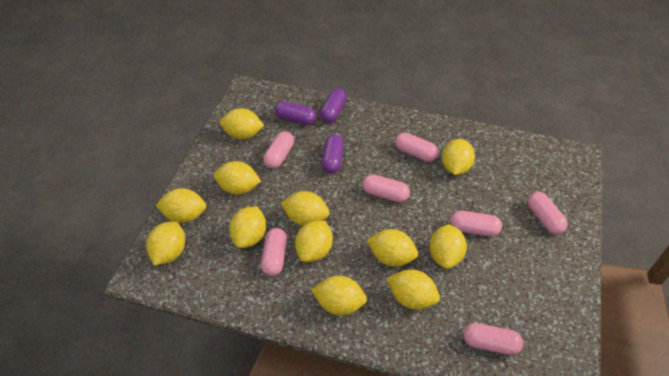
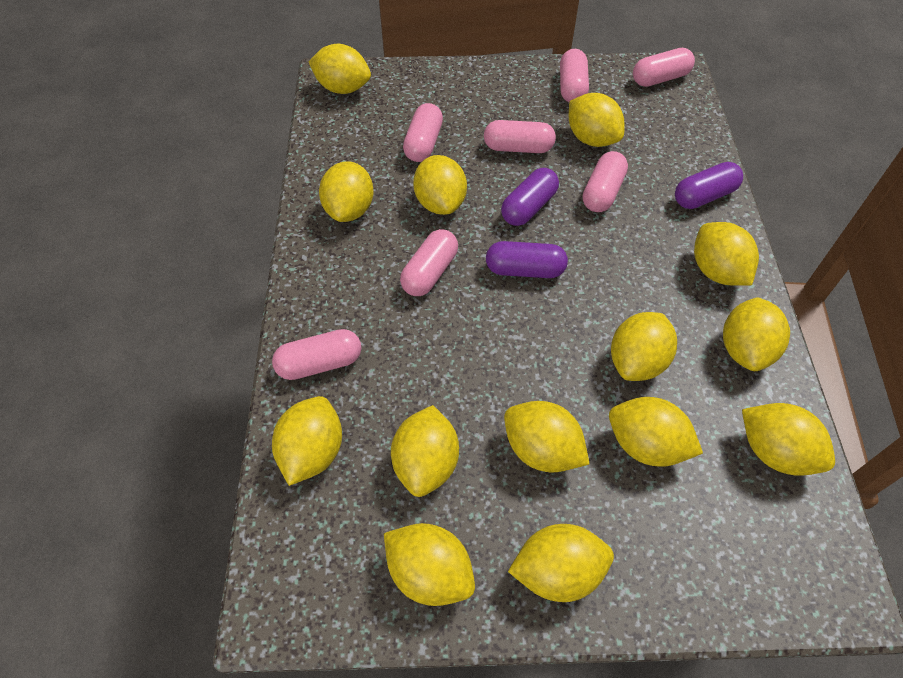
yellow lemon: 12 -> 14

